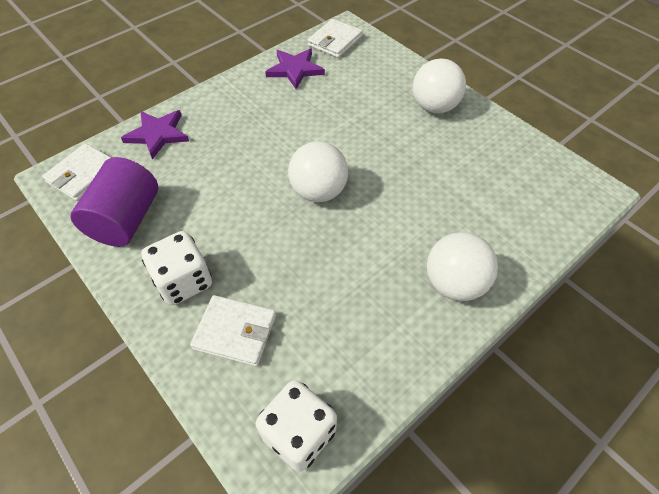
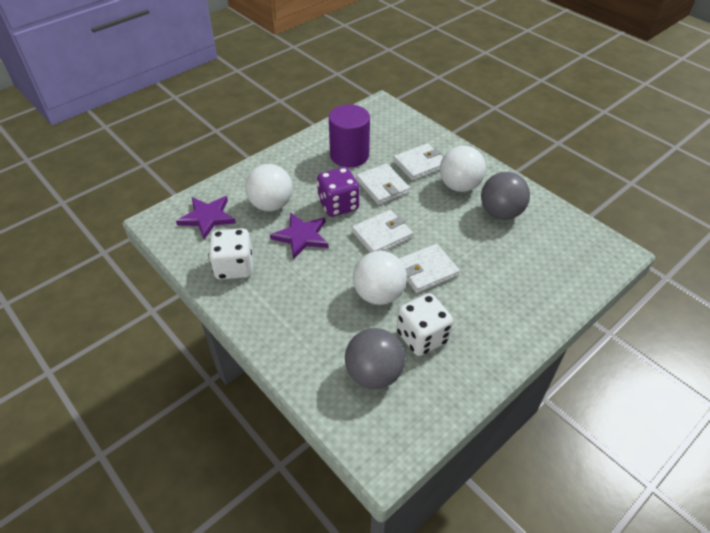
grey ball: 0 -> 2
purple dice: 0 -> 1
white wallet: 3 -> 4

